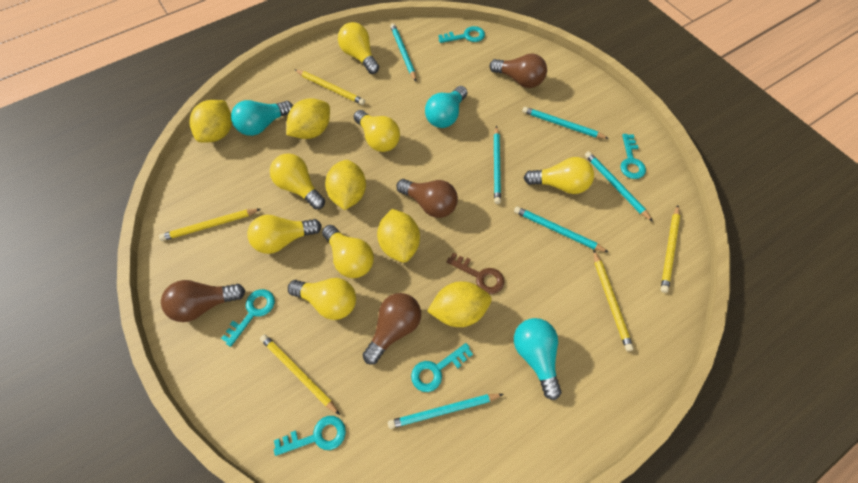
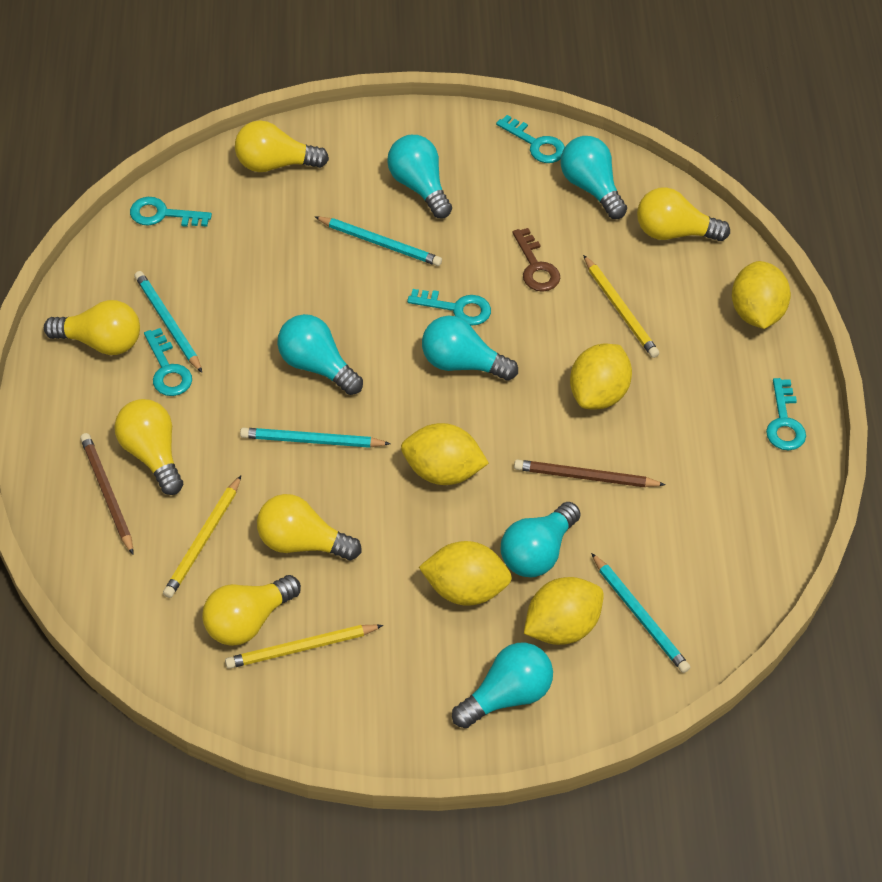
brown light bulb: 4 -> 0
brown pencil: 0 -> 2
turquoise light bulb: 3 -> 6
turquoise pencil: 6 -> 4
yellow light bulb: 7 -> 6
yellow pencil: 5 -> 3

